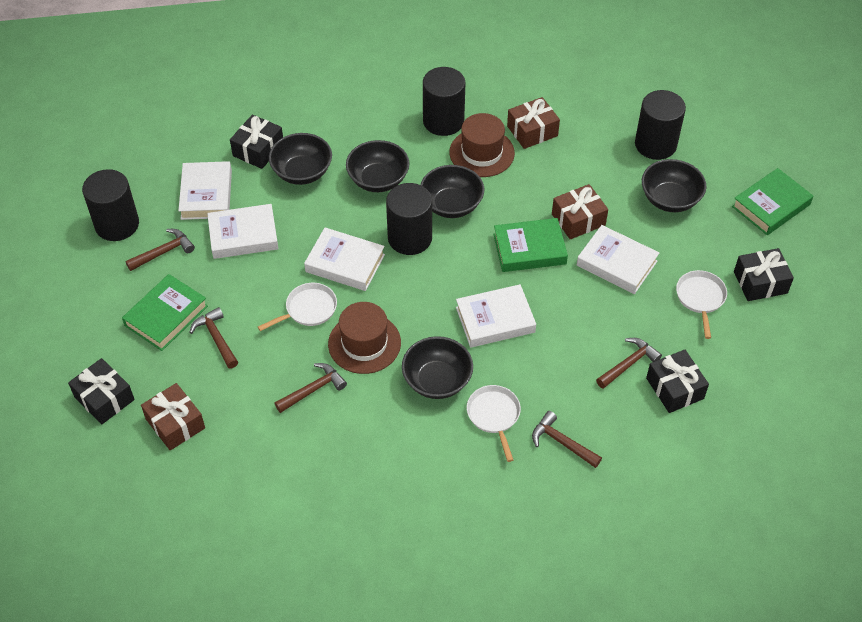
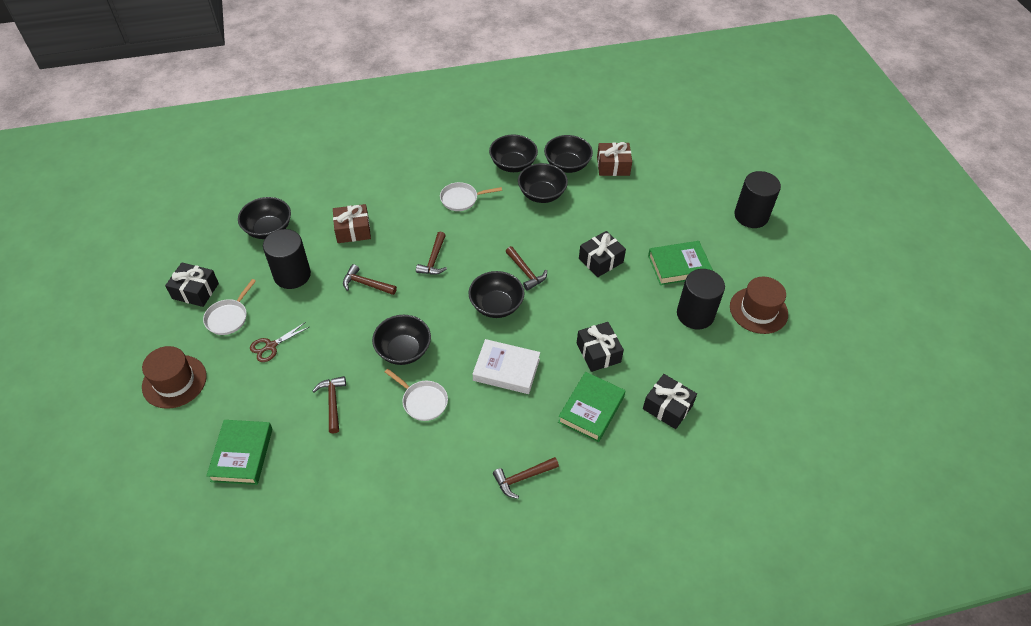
black bowl: 5 -> 6
black cylinder: 4 -> 3
brown gift: 3 -> 2
brown scissors: 0 -> 1
white book: 5 -> 1

